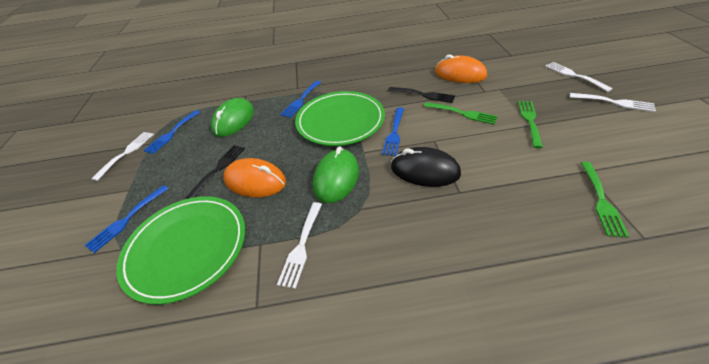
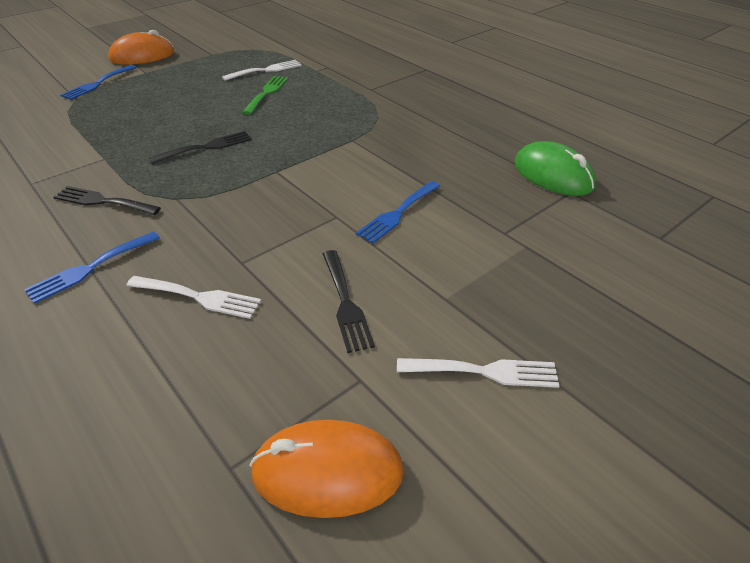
black fork: 2 -> 3
black mouse: 1 -> 0
blue fork: 4 -> 3
green fork: 3 -> 1
green mouse: 2 -> 1
green plate: 2 -> 0
white fork: 4 -> 3

